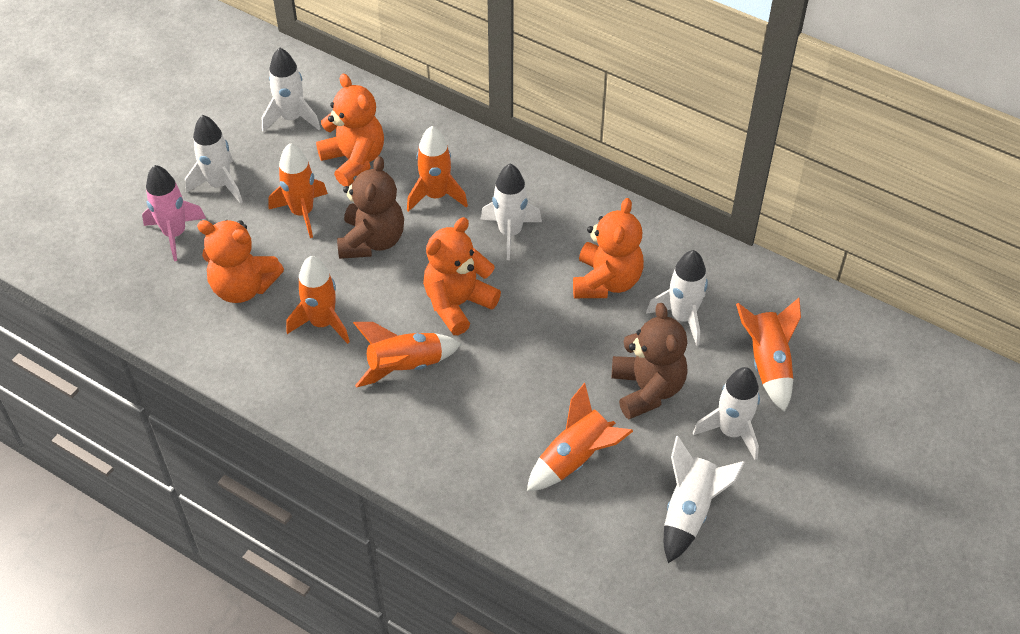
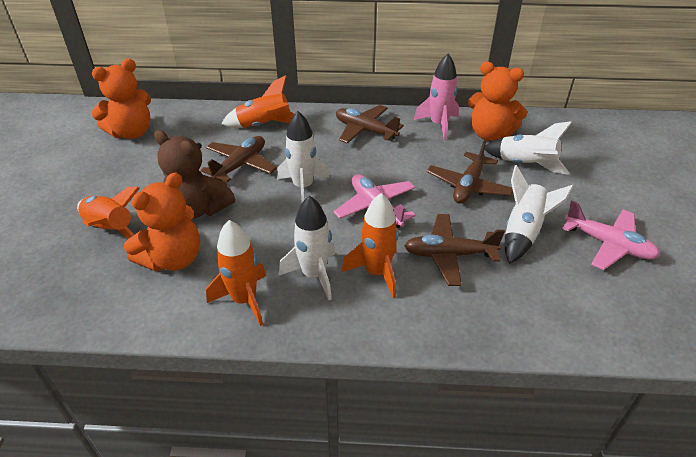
brown plane: 0 -> 4
brown teddy bear: 2 -> 1
orange rocket: 6 -> 4
orange teddy bear: 4 -> 3
pink plane: 0 -> 2
white rocket: 6 -> 4

